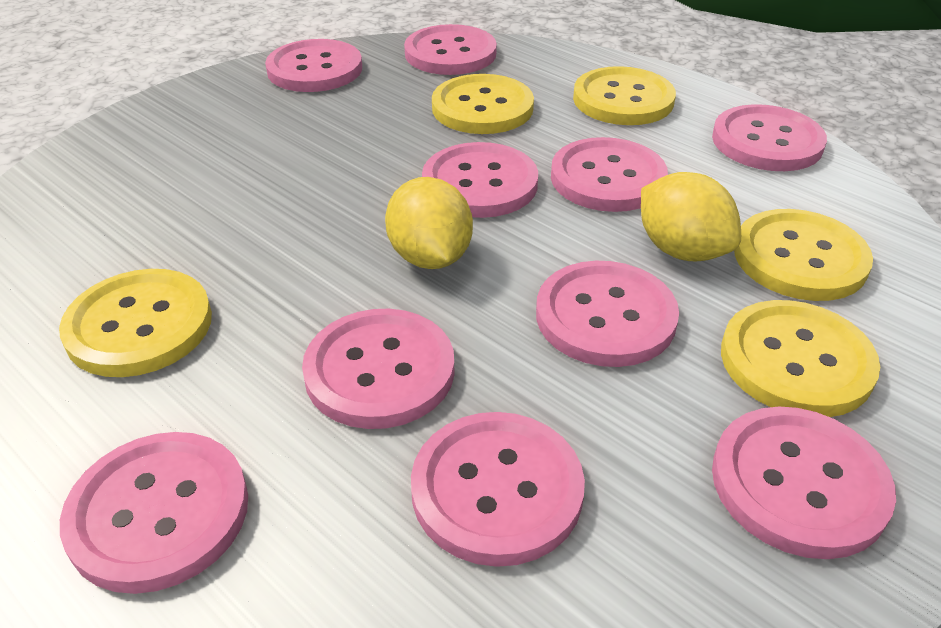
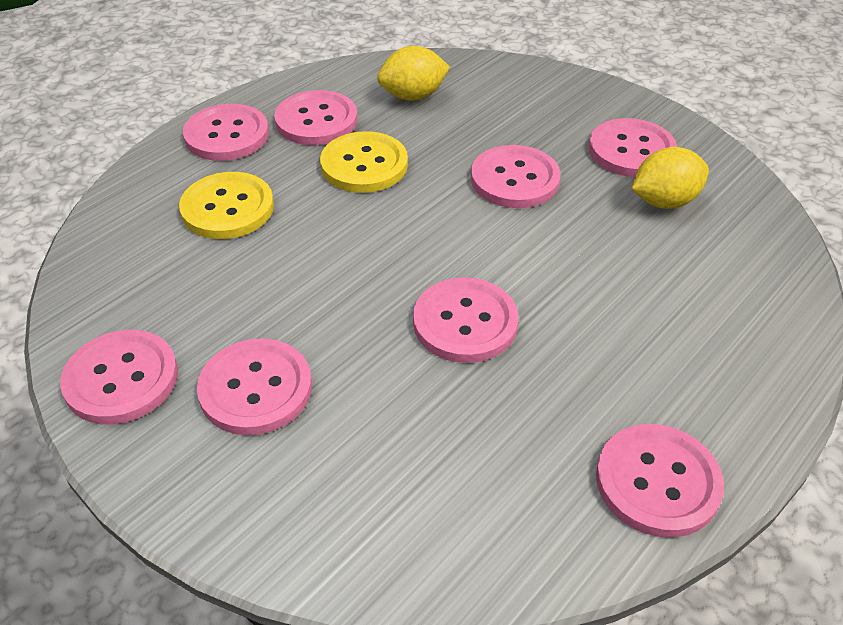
pink button: 10 -> 8
yellow button: 5 -> 2

